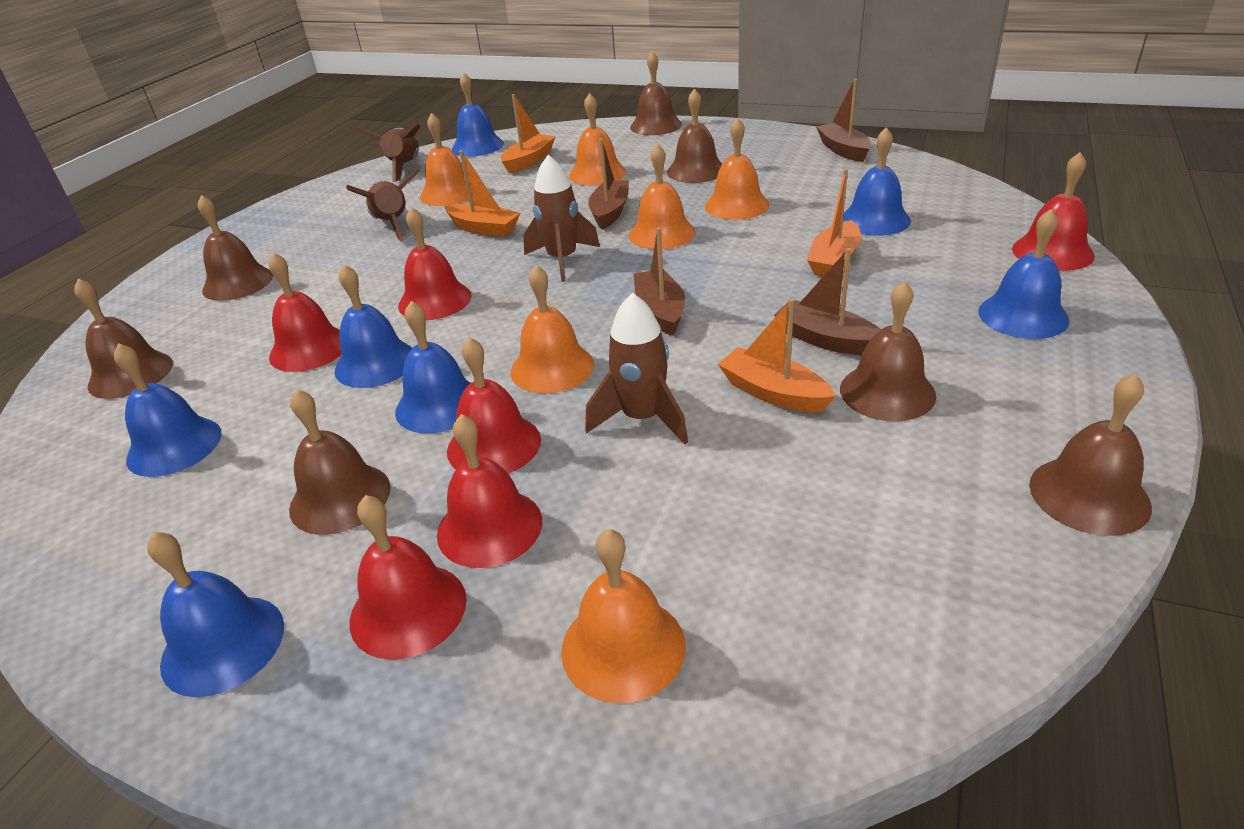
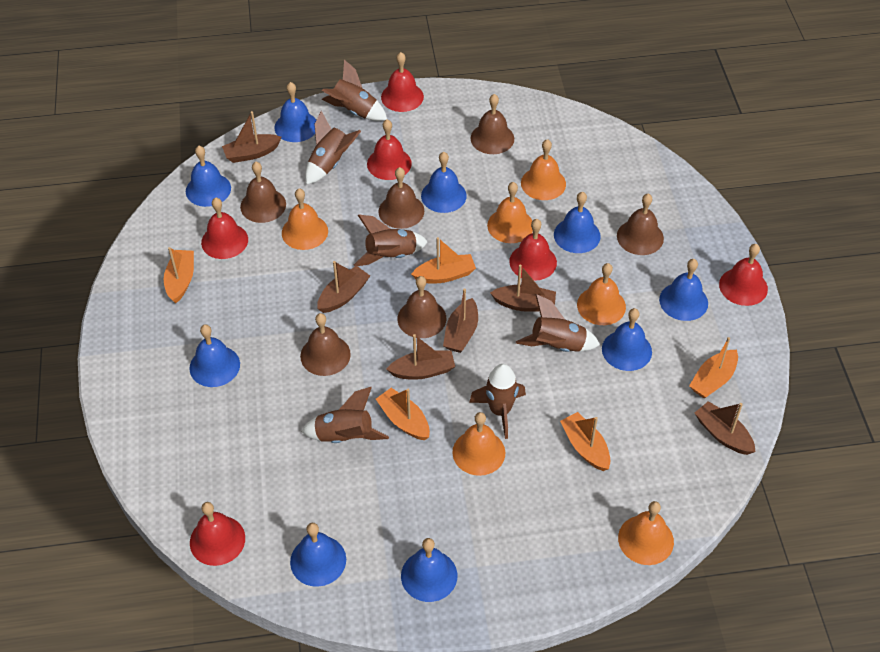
blue bell: 7 -> 9
brown bell: 7 -> 6
brown boat: 4 -> 6
brown rocket: 4 -> 6
orange boat: 4 -> 5

